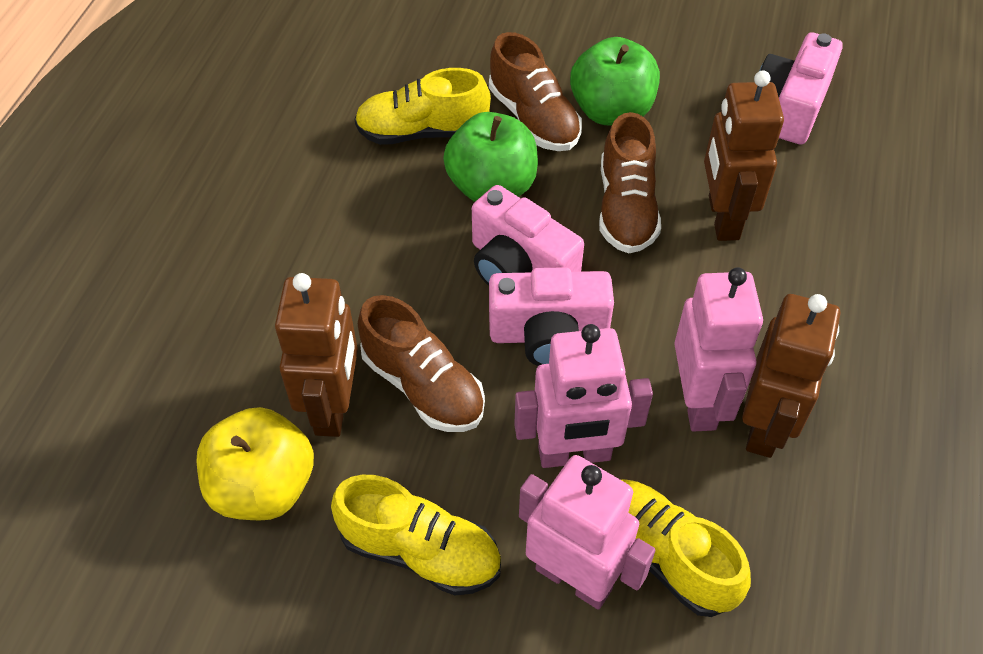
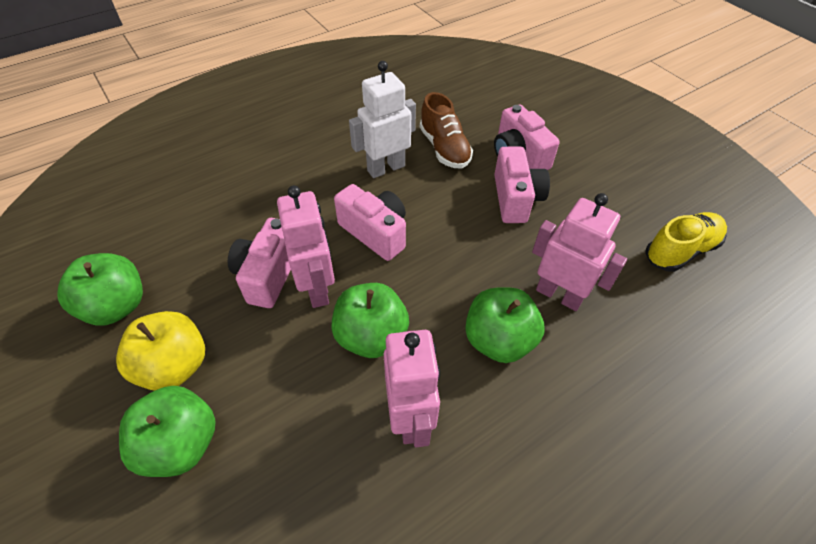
brown robot: 3 -> 0
brown shoe: 3 -> 1
green apple: 2 -> 4
pink camera: 3 -> 4
white robot: 0 -> 1
yellow shoe: 3 -> 1

